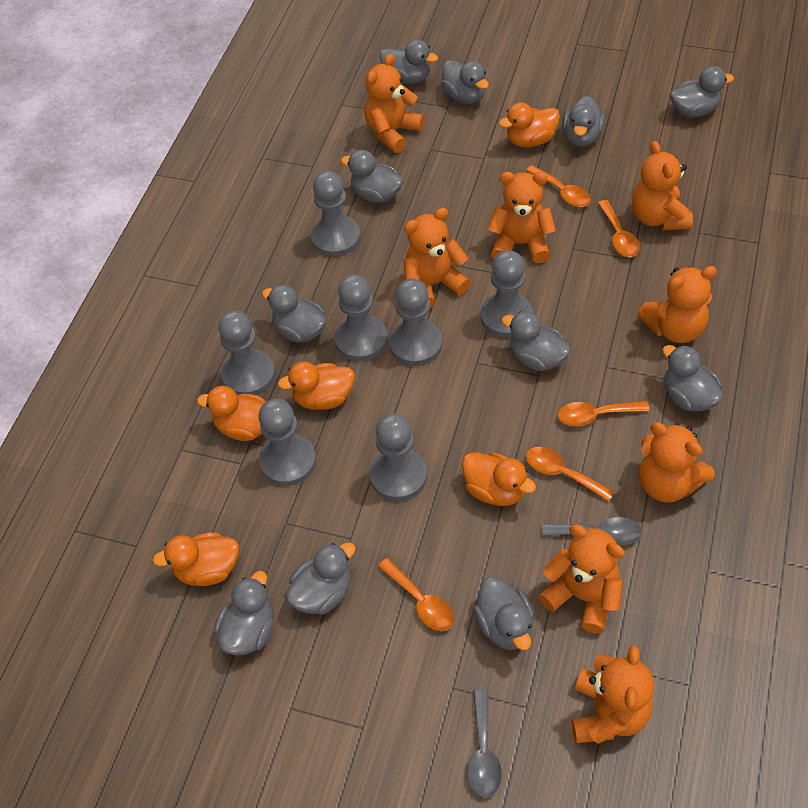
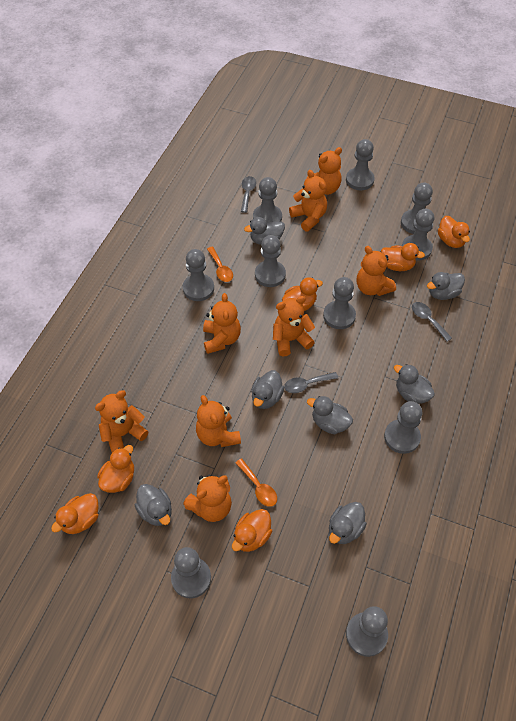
grey duck: 11 -> 7
grey pawn: 7 -> 10
grey spoon: 2 -> 3
orange duck: 5 -> 6
orange spoon: 5 -> 2

